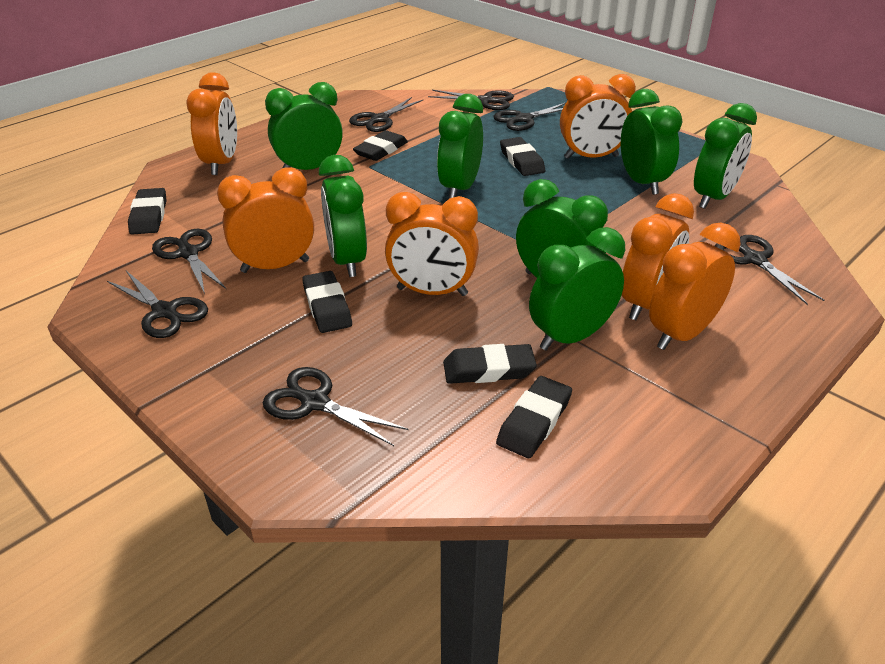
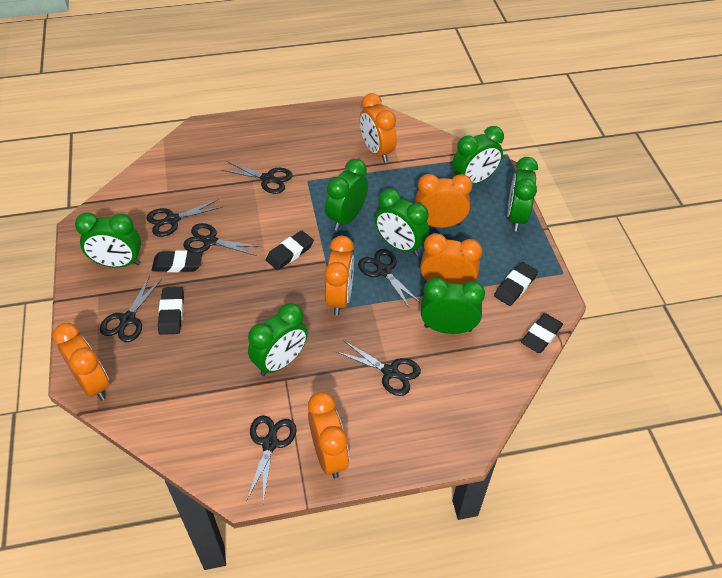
black eraser: 6 -> 5

